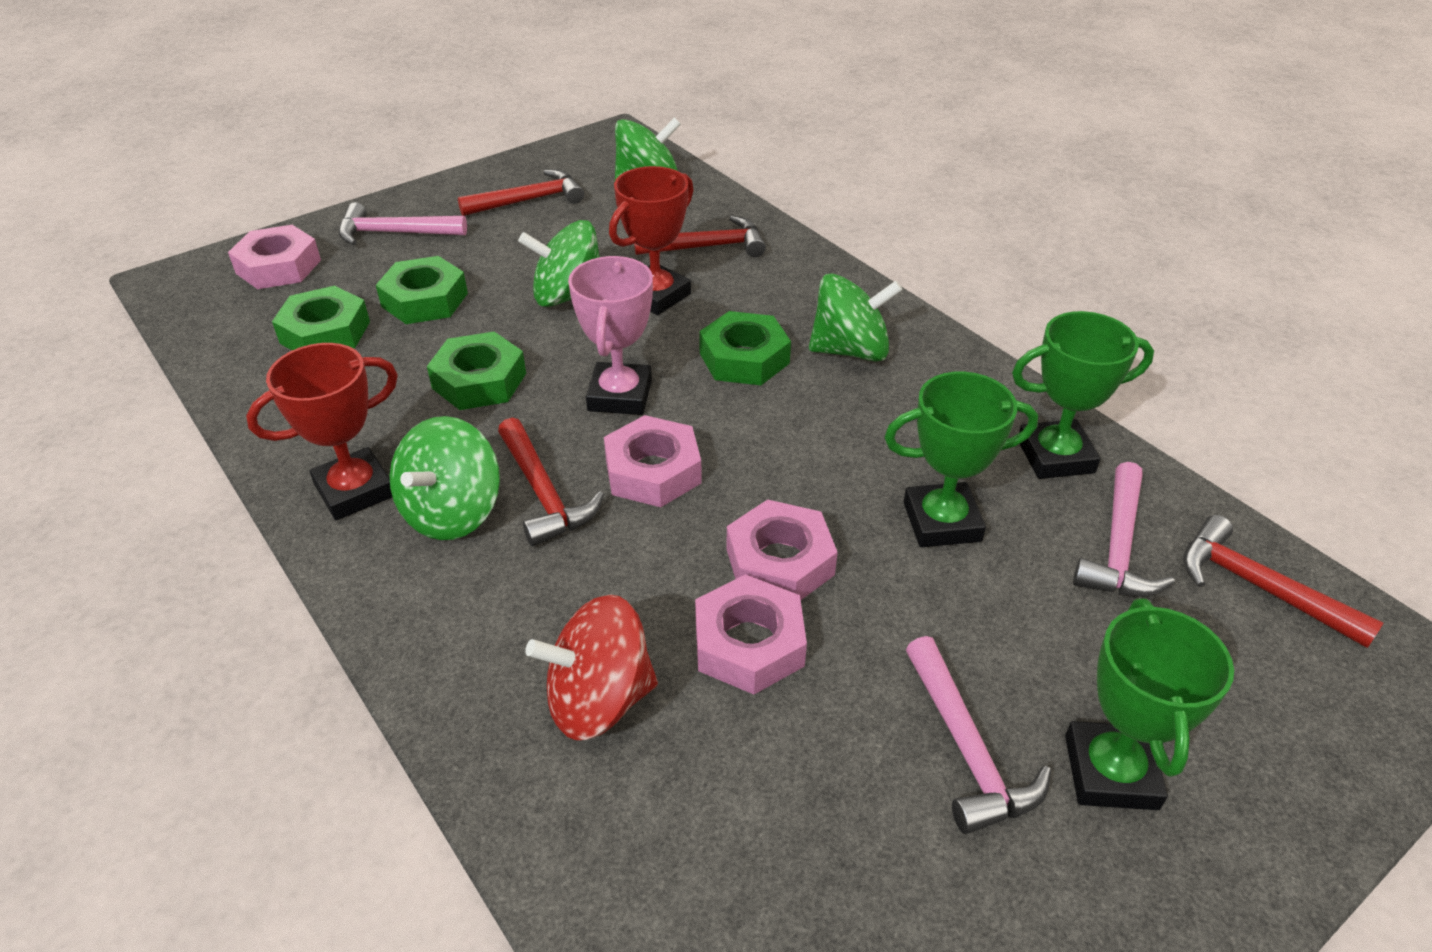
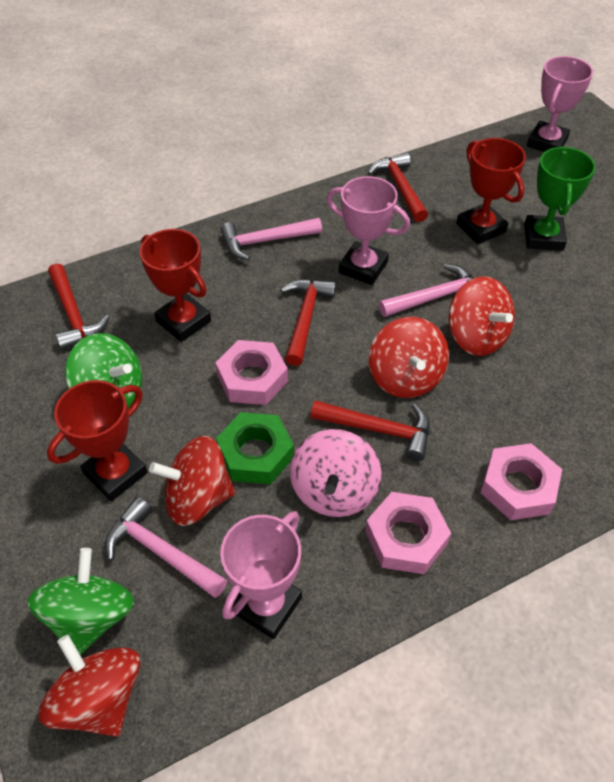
green nut: 4 -> 1
green spinning top: 4 -> 2
green trophy: 3 -> 1
pink nut: 4 -> 3
pink spinning top: 0 -> 1
pink trophy: 1 -> 3
red spinning top: 1 -> 4
red trophy: 2 -> 3

